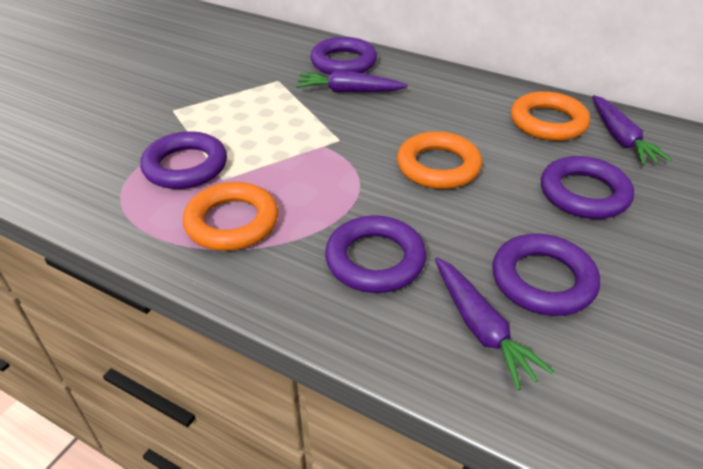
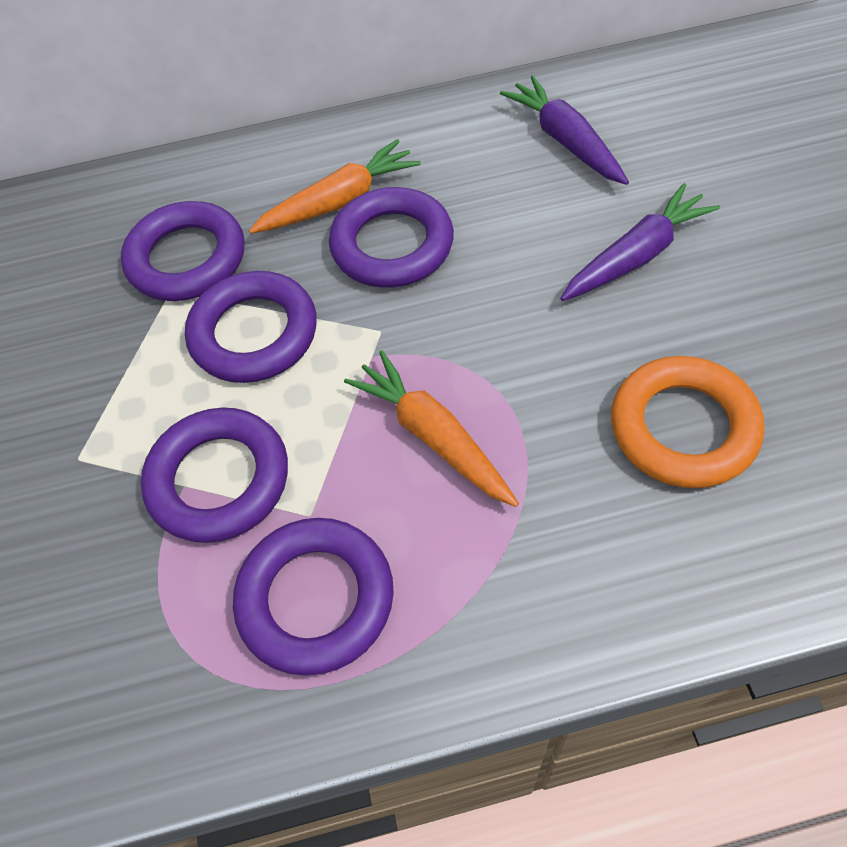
orange carrot: 0 -> 2
orange ring: 3 -> 1
purple carrot: 3 -> 2

